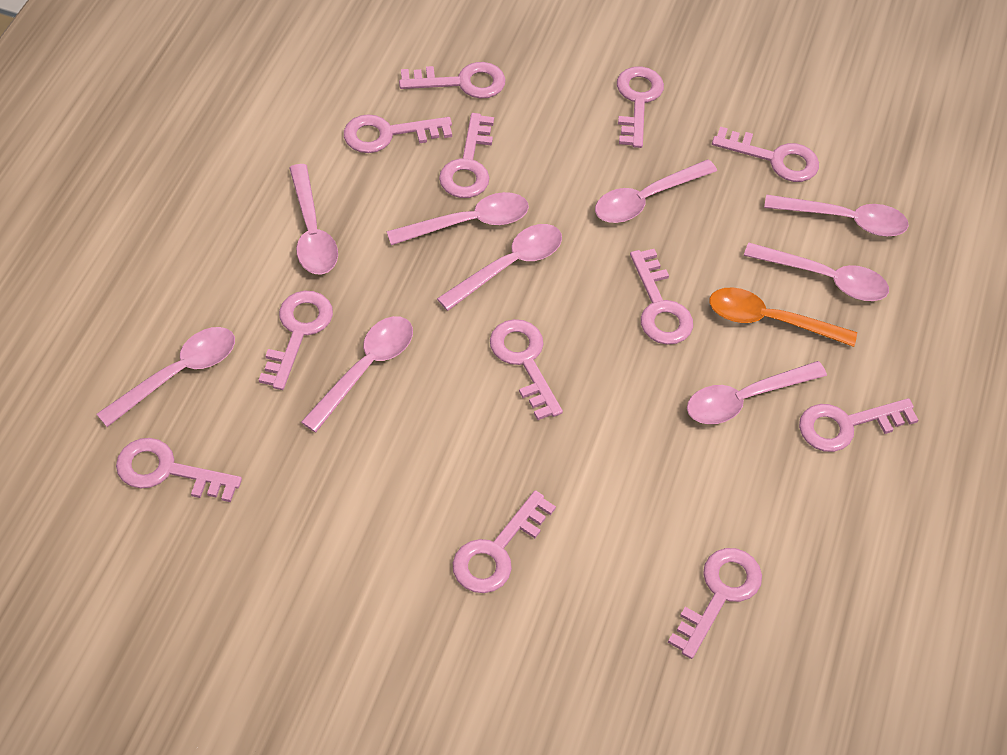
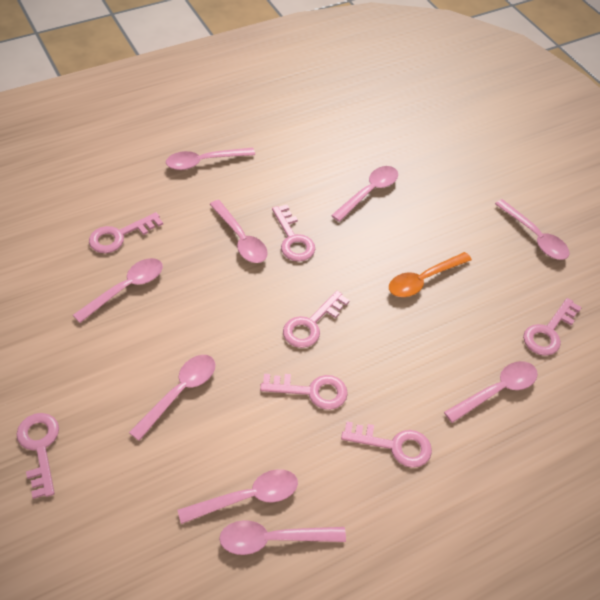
pink key: 12 -> 7

